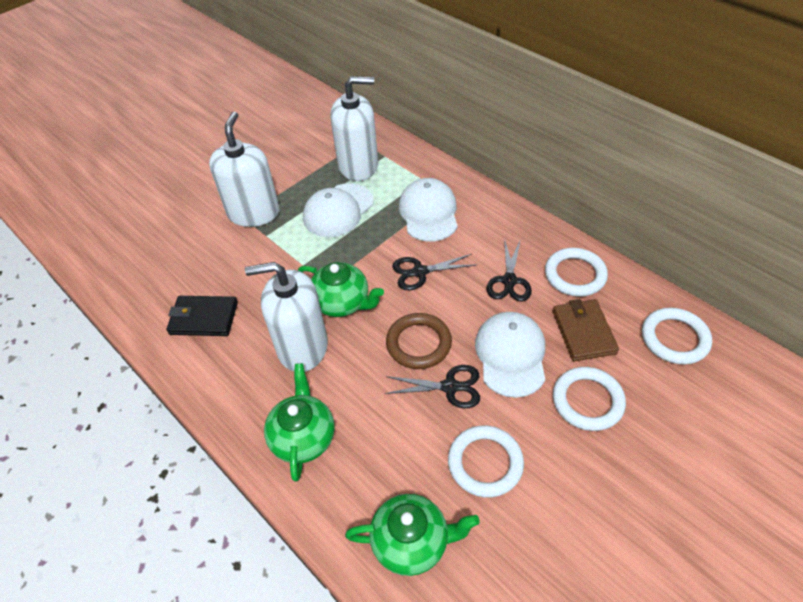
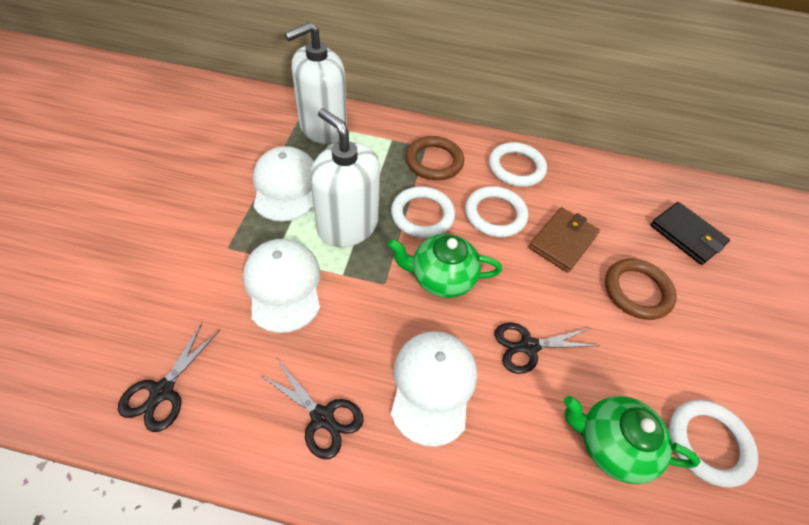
brown ring: 1 -> 2
green teapot: 3 -> 2
white soap dispenser: 3 -> 2

